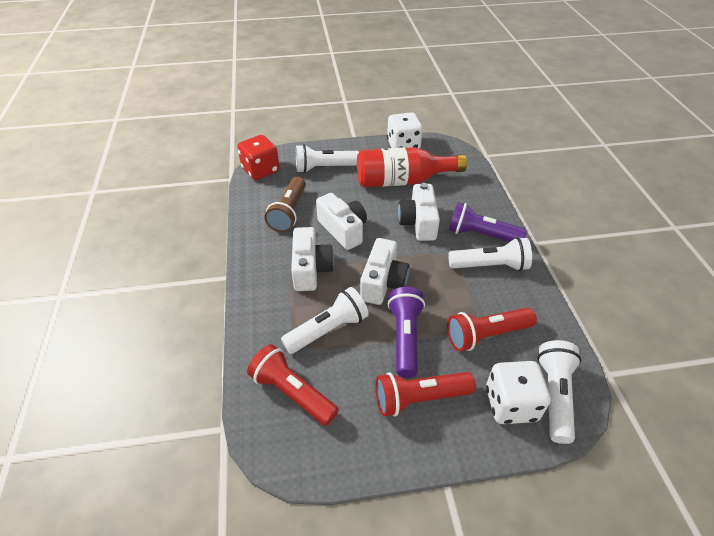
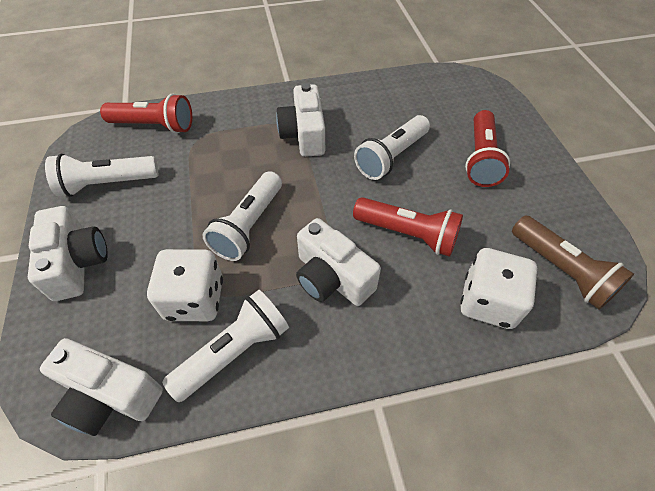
purple flashlight: 2 -> 0
red bottle: 1 -> 0
red dice: 1 -> 0

